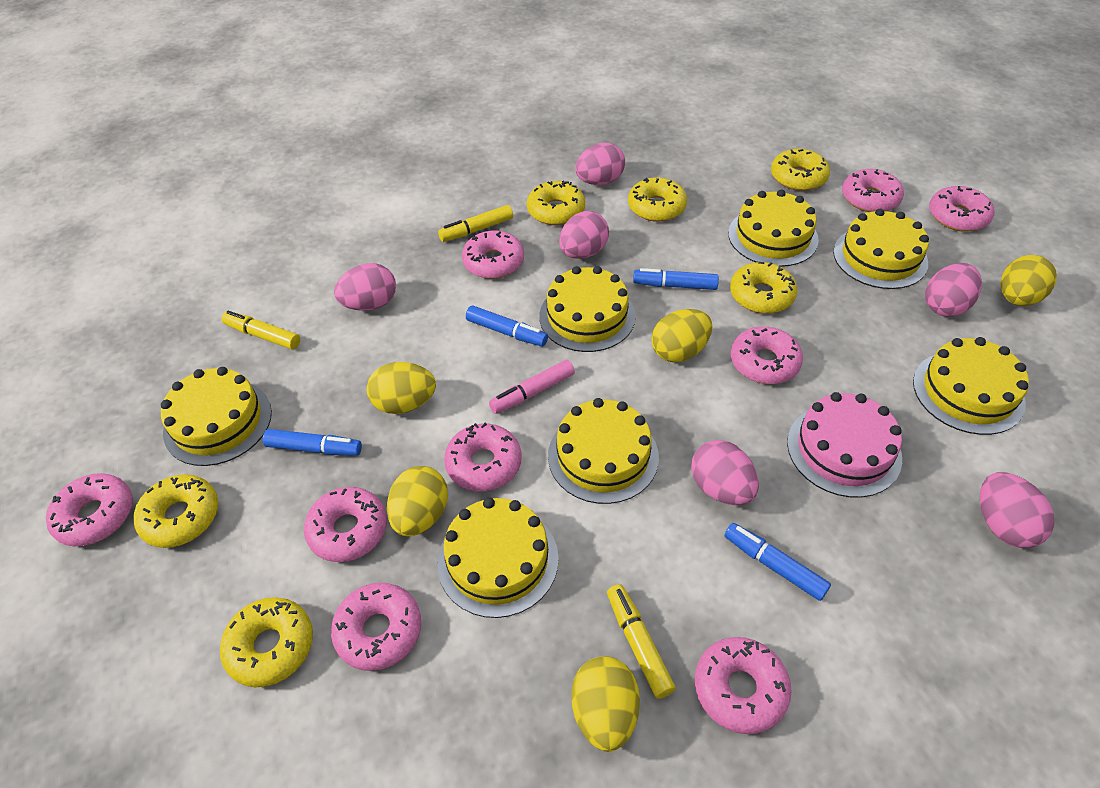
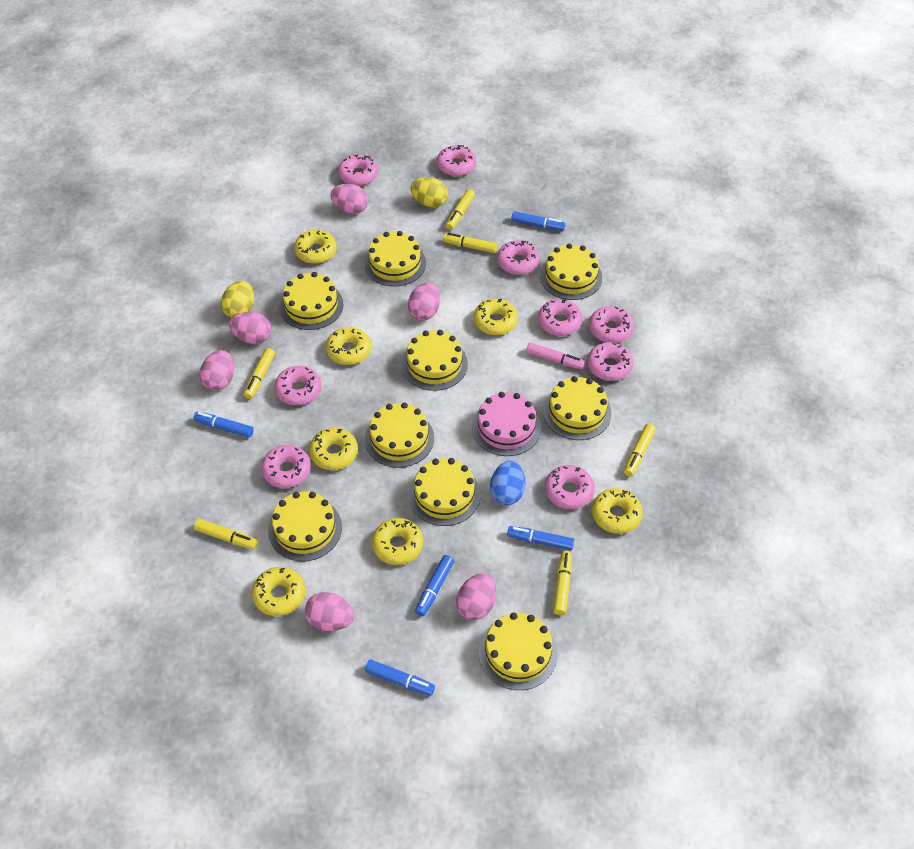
blue egg: 0 -> 1
blue marker: 4 -> 5
yellow cake: 7 -> 9
yellow donut: 6 -> 7
yellow egg: 5 -> 2
yellow marker: 3 -> 6

